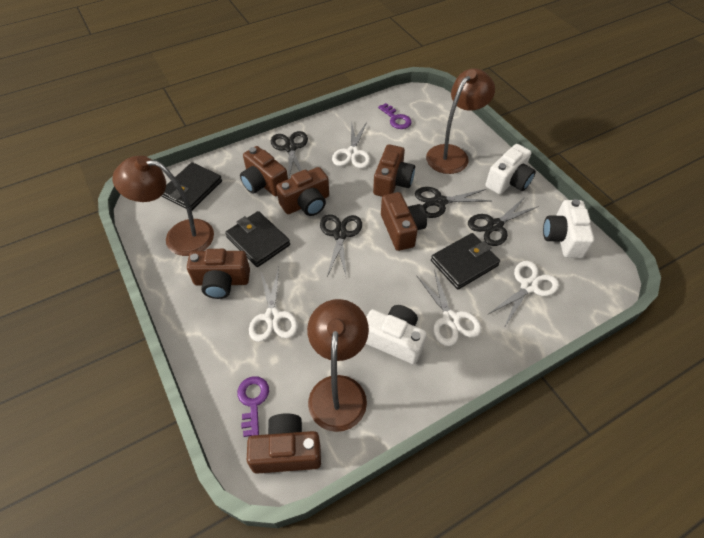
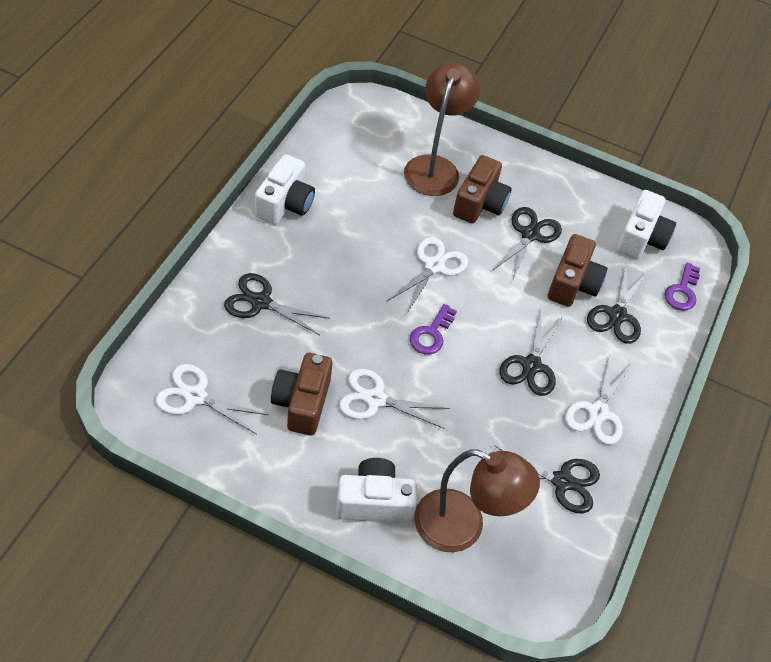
black scissors: 4 -> 5
black wallet: 3 -> 0
brown camera: 6 -> 3
brown lamp: 3 -> 2

